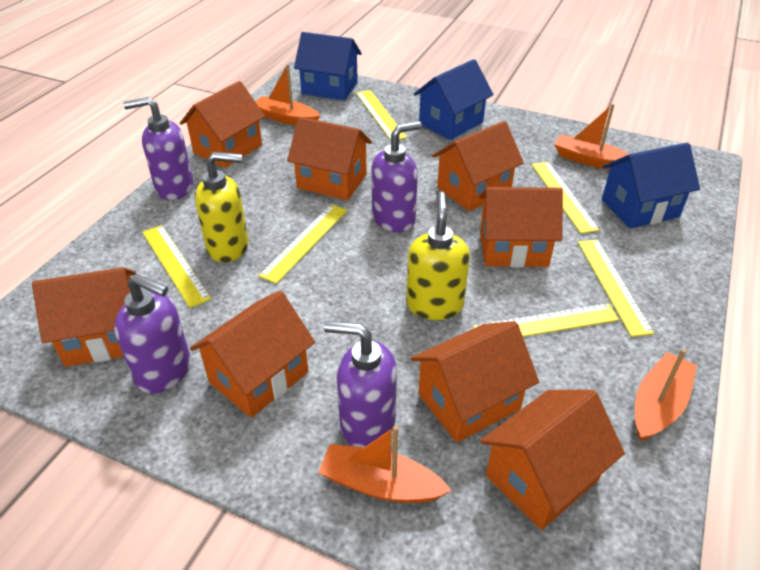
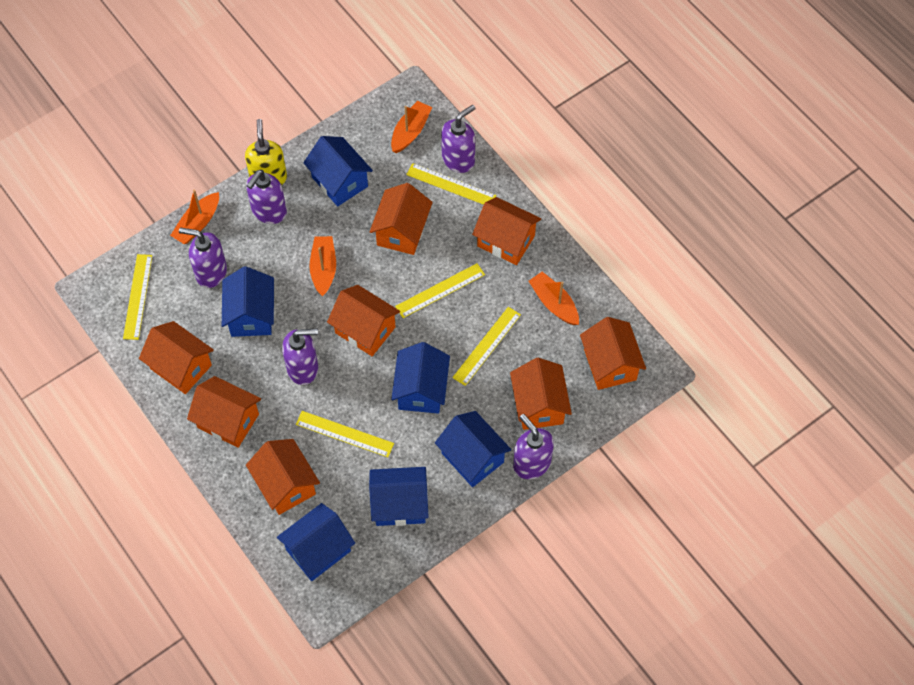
blue house: 3 -> 6
purple soap dispenser: 4 -> 5
yellow ruler: 6 -> 5
yellow soap dispenser: 2 -> 1

